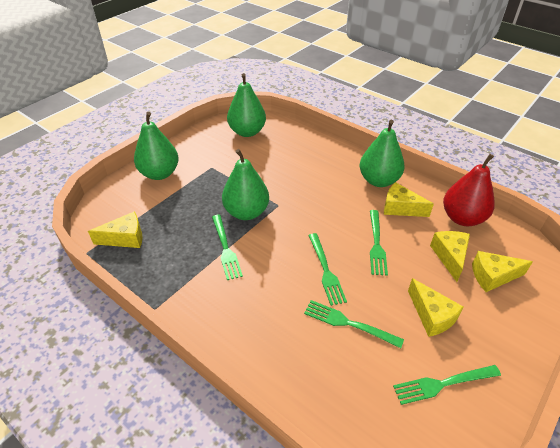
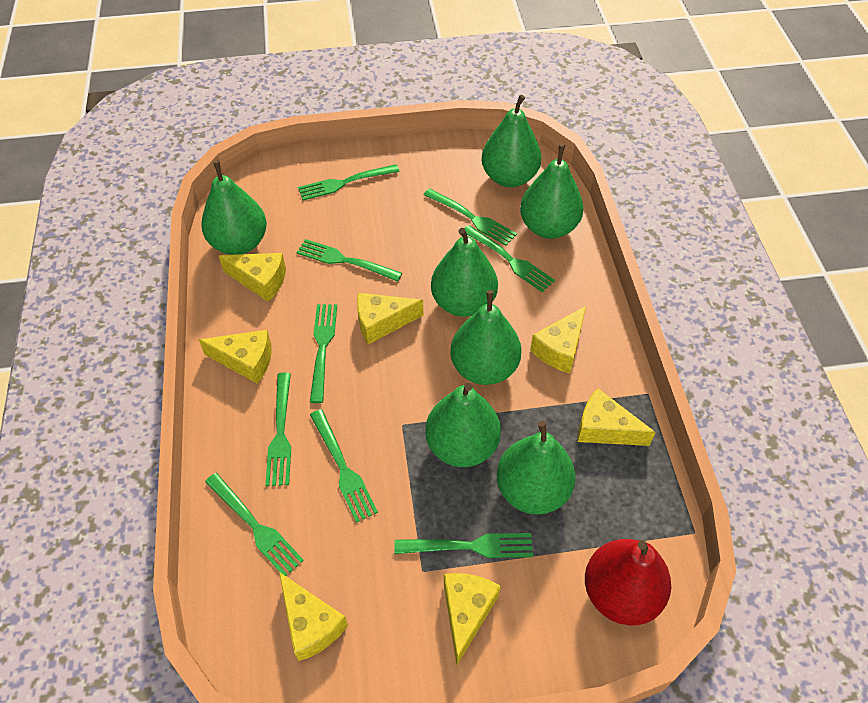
green fork: 5 -> 9
green pear: 4 -> 7
yellow cheese: 5 -> 7

